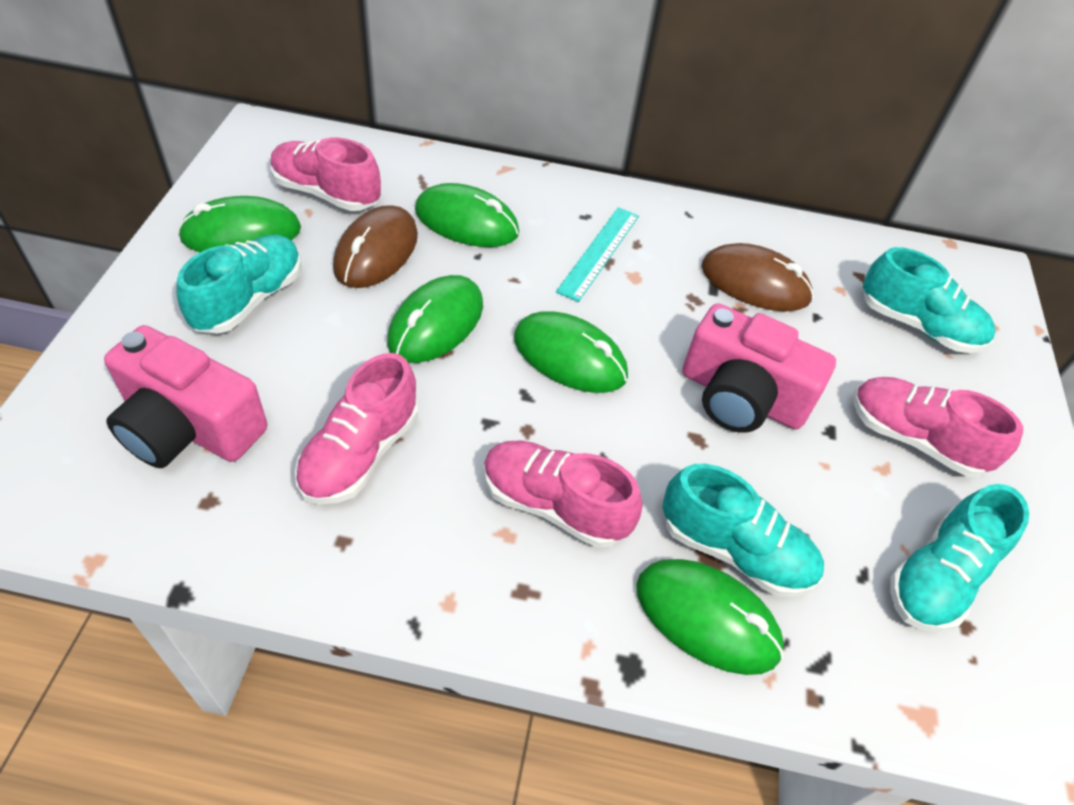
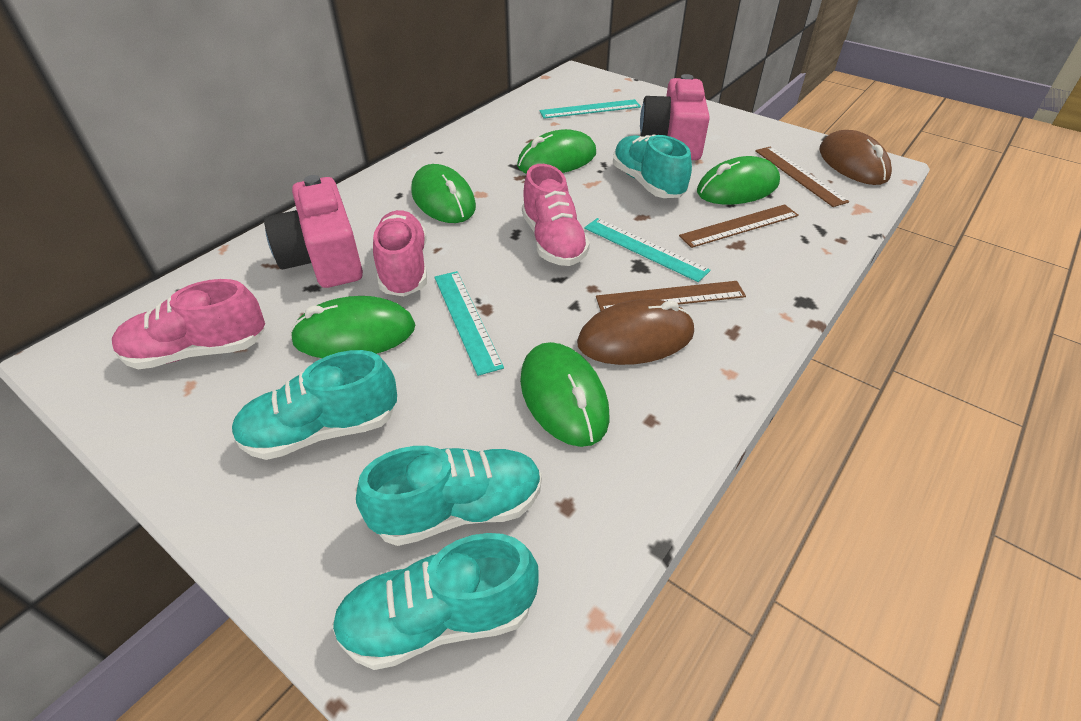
brown ruler: 0 -> 3
pink shoe: 4 -> 3
turquoise ruler: 1 -> 3

